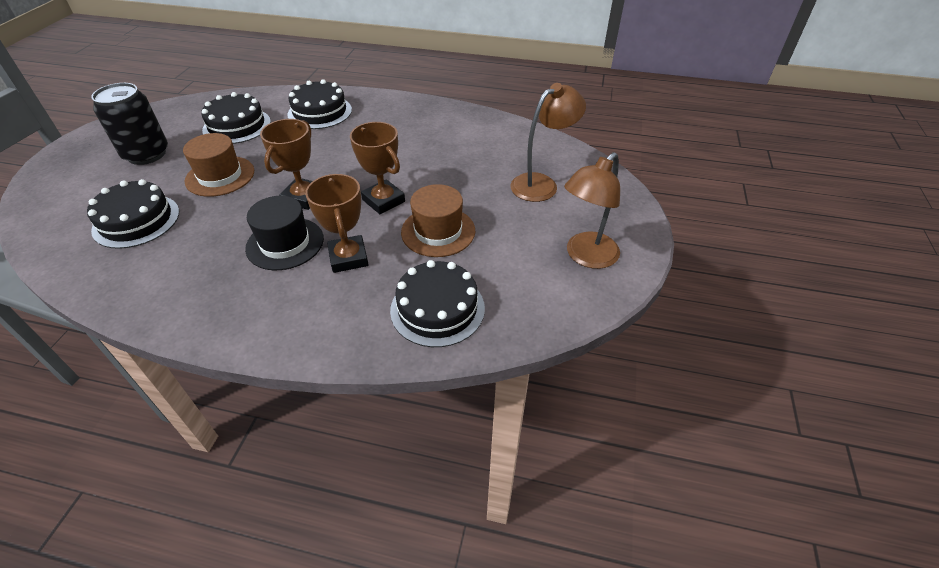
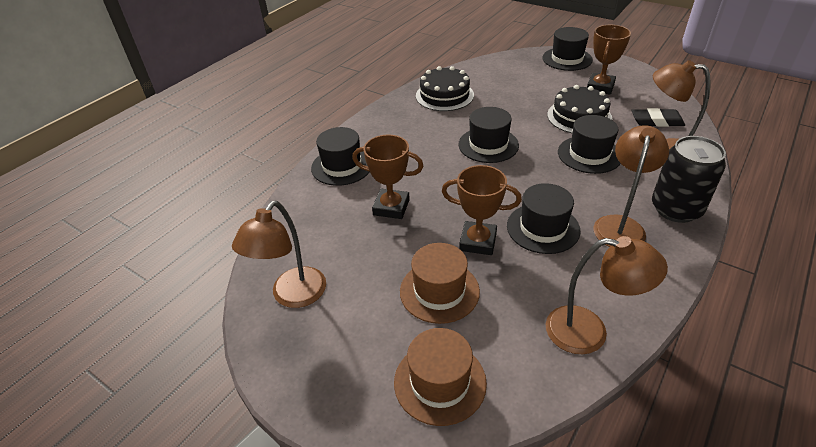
black cake: 4 -> 2
black eraser: 0 -> 1
black hat: 1 -> 5
brown lamp: 2 -> 4

